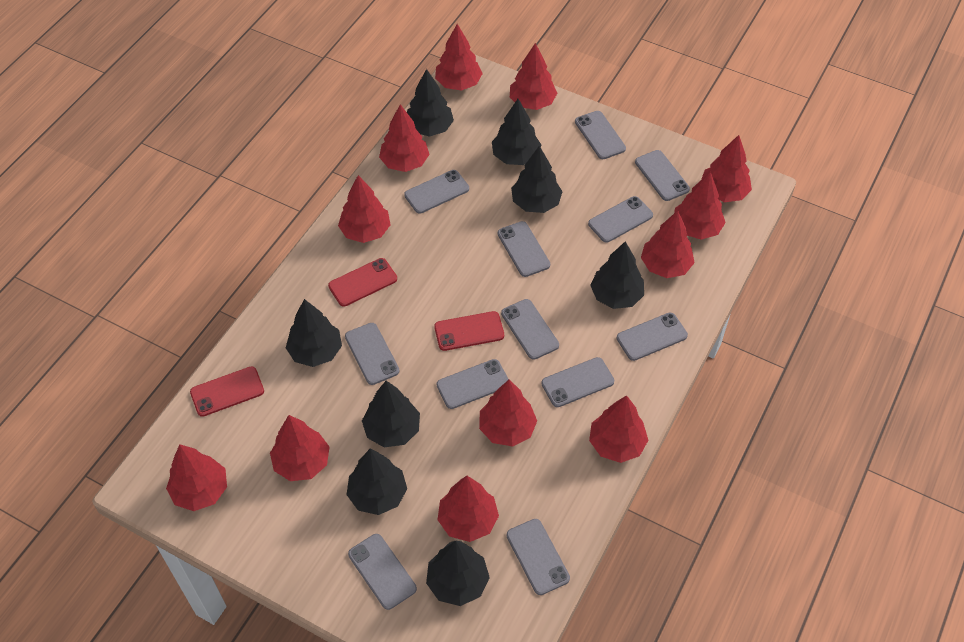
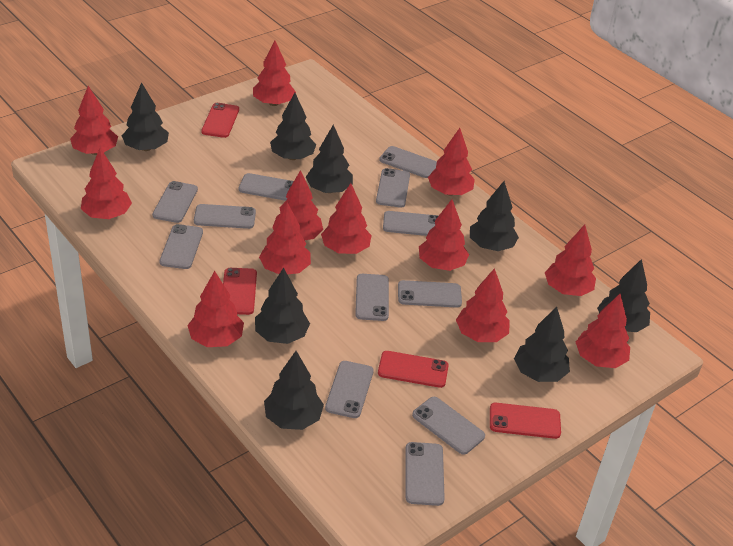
red phone: 3 -> 4

